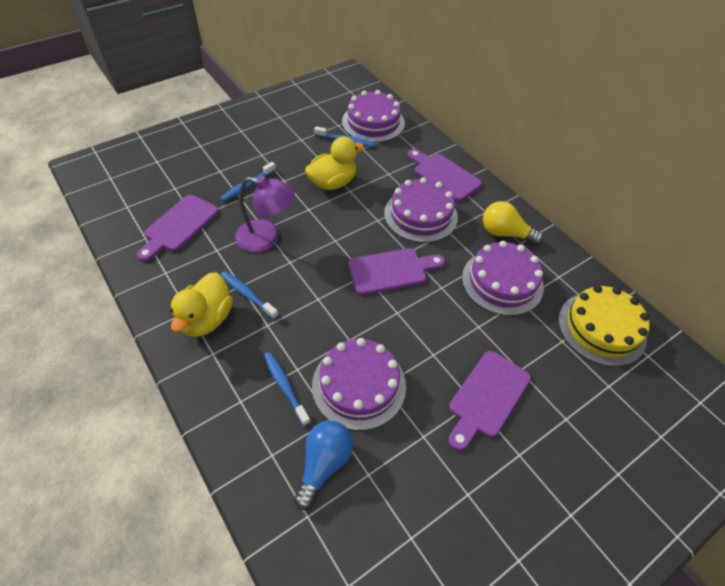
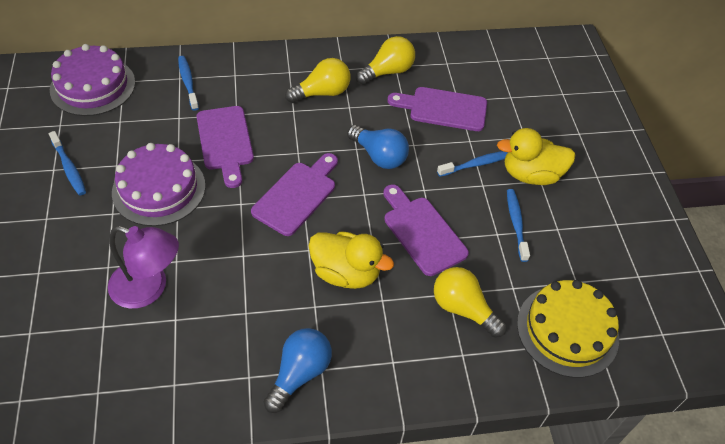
blue light bulb: 1 -> 2
purple cake: 4 -> 2
yellow light bulb: 1 -> 3

